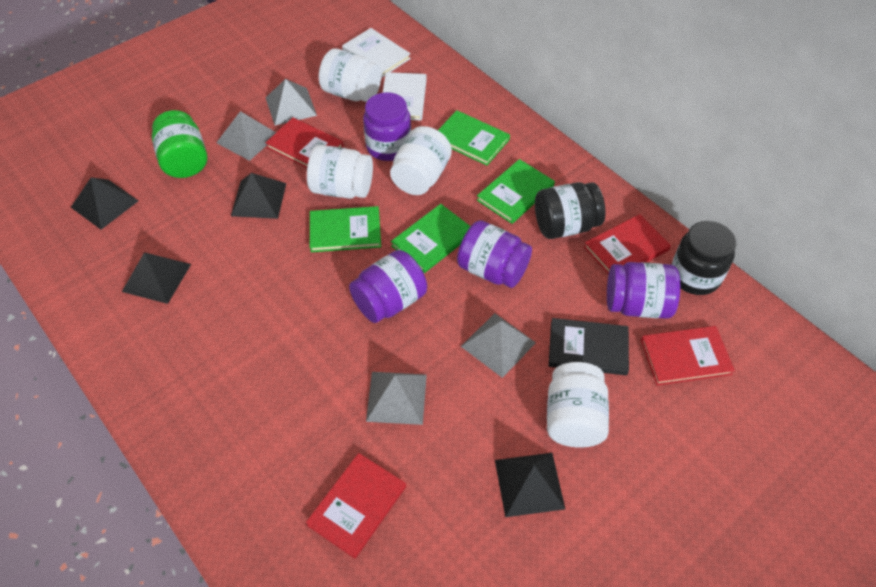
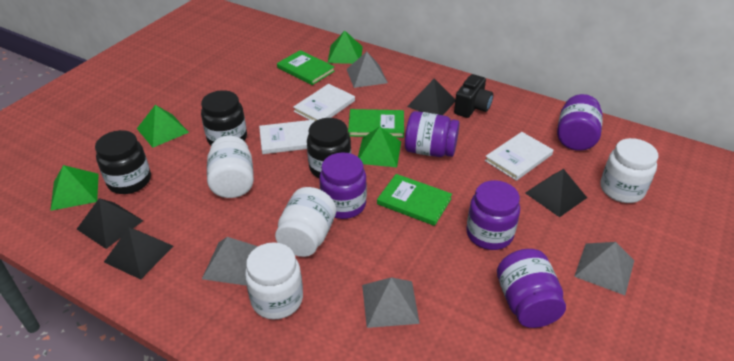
black book: 1 -> 0
black camera: 0 -> 1
black jar: 2 -> 3
green book: 4 -> 3
green jar: 1 -> 0
green pyramid: 0 -> 4
purple jar: 4 -> 5
red book: 4 -> 0
white book: 2 -> 3

